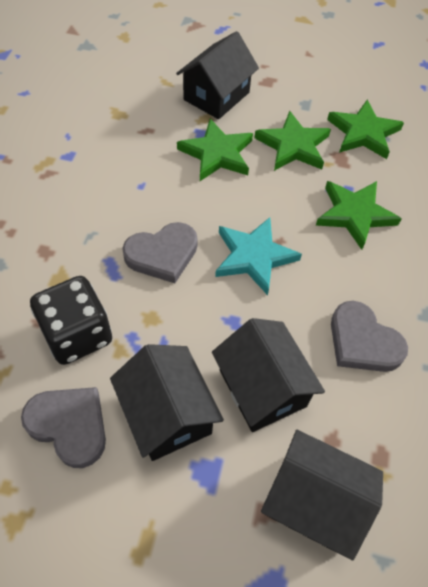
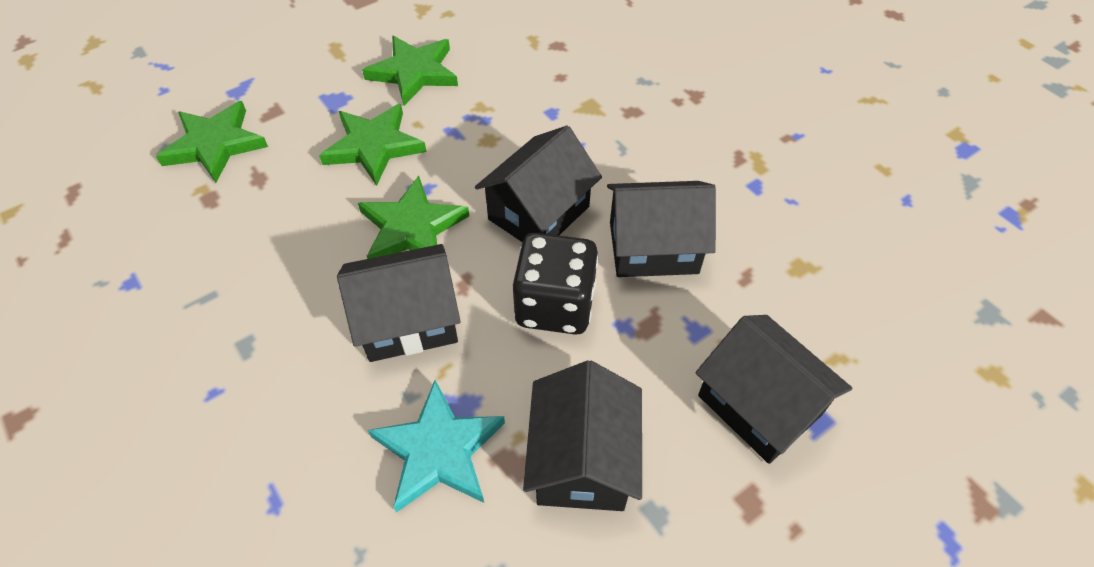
black house: 4 -> 5
grey heart: 3 -> 0

